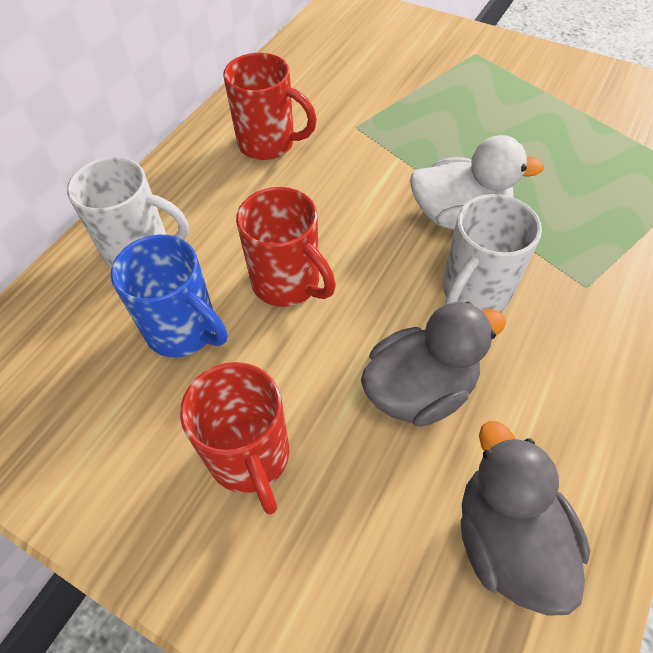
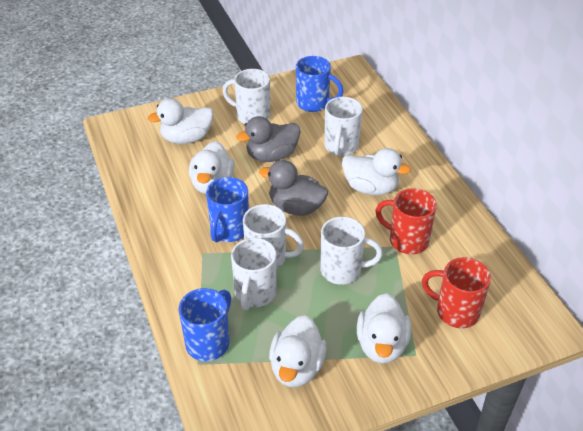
blue mug: 1 -> 3
red mug: 3 -> 2
white duck: 1 -> 5
white mug: 2 -> 5

